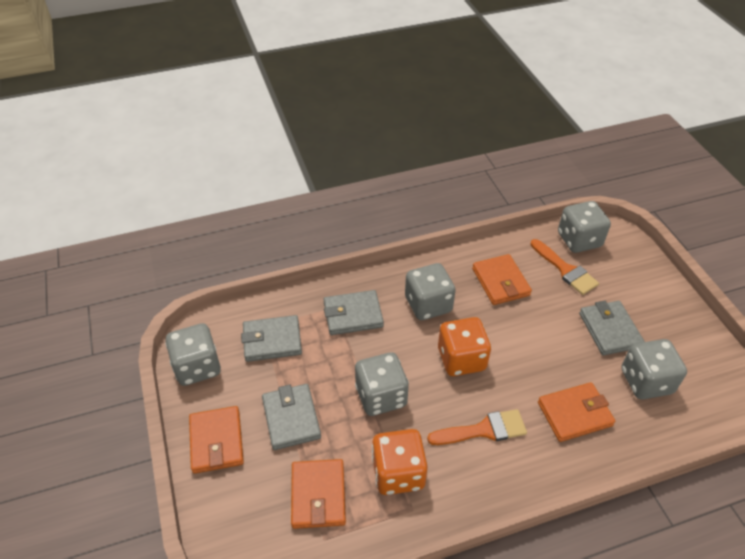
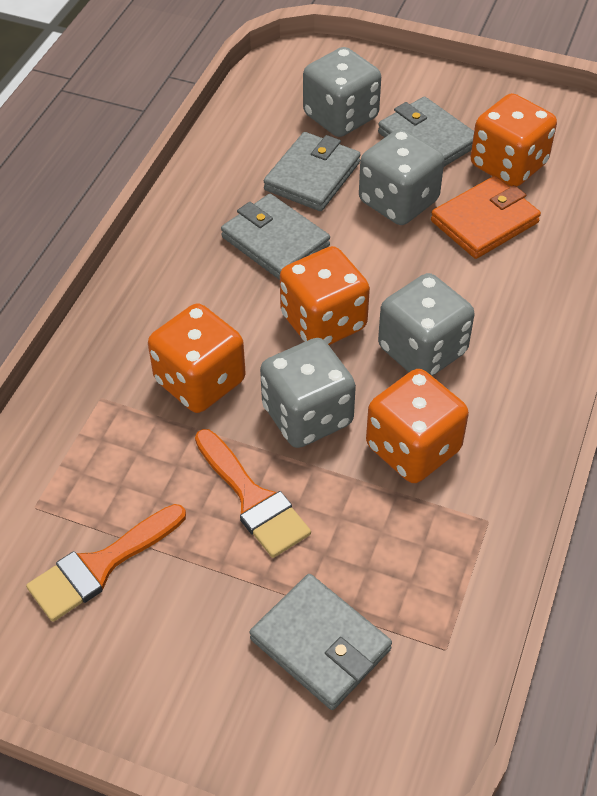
grey dice: 5 -> 4
orange dice: 2 -> 4
orange wallet: 4 -> 1

